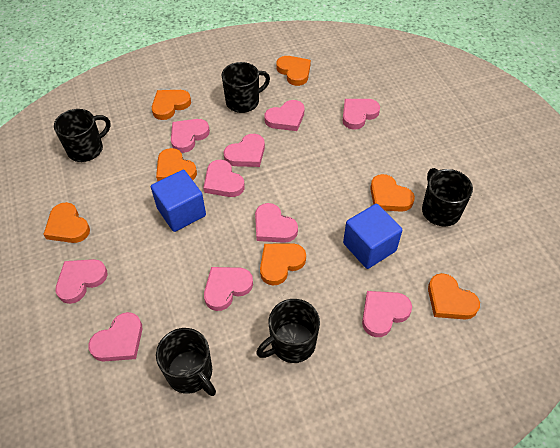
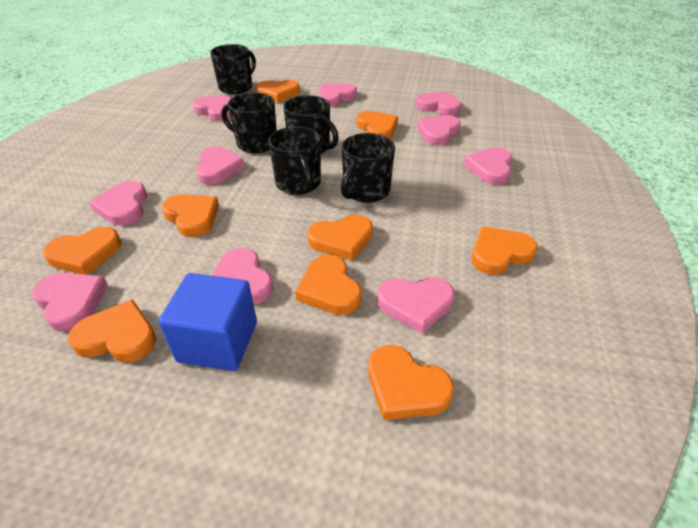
blue cube: 2 -> 1
orange heart: 7 -> 9

